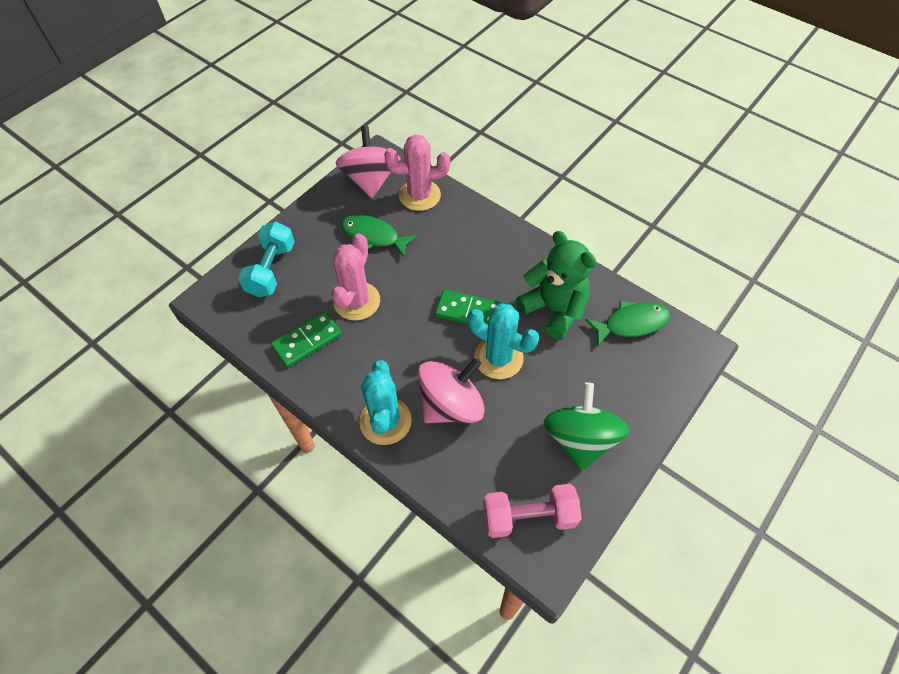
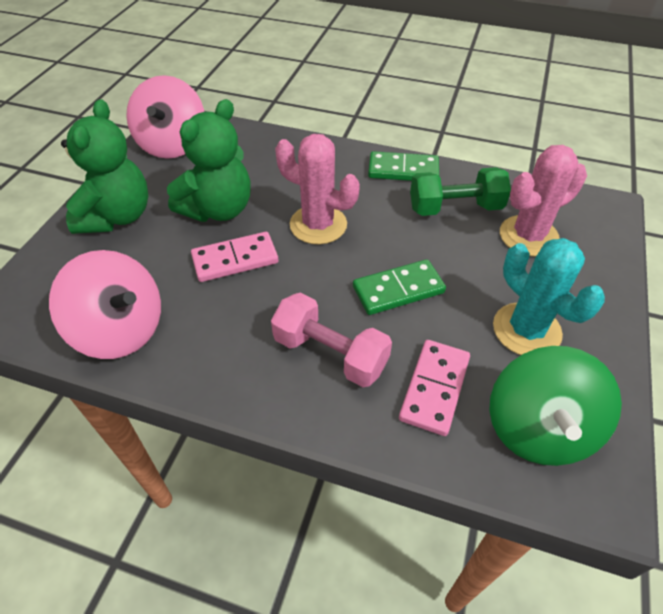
green dumbbell: 0 -> 1
green fish: 2 -> 0
green teddy bear: 1 -> 2
pink domino: 0 -> 2
turquoise cactus: 2 -> 1
turquoise dumbbell: 1 -> 0

